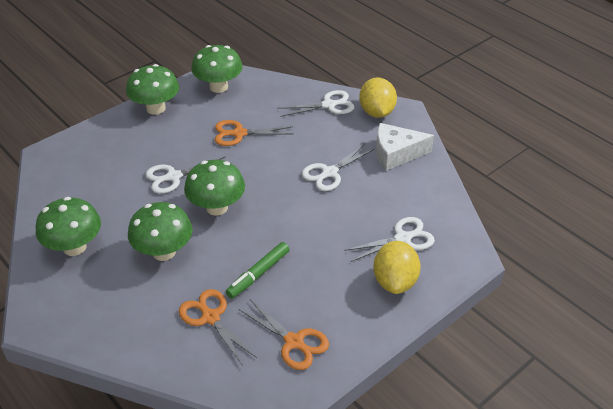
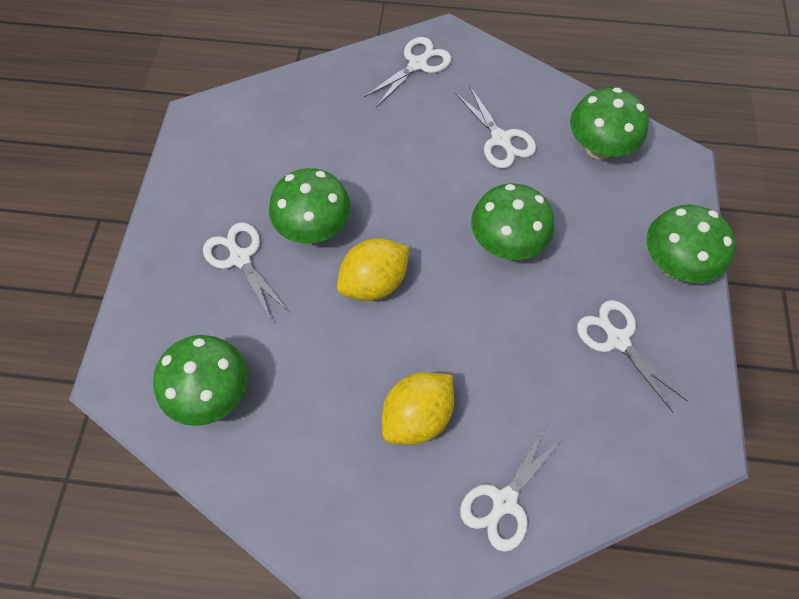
green marker: 1 -> 0
orange scissors: 3 -> 0
white cheese: 1 -> 0
white scissors: 4 -> 5

